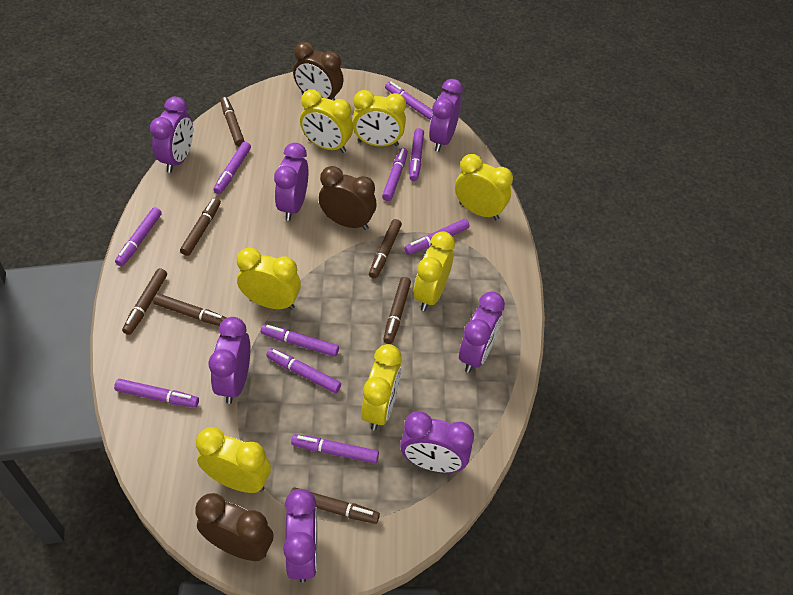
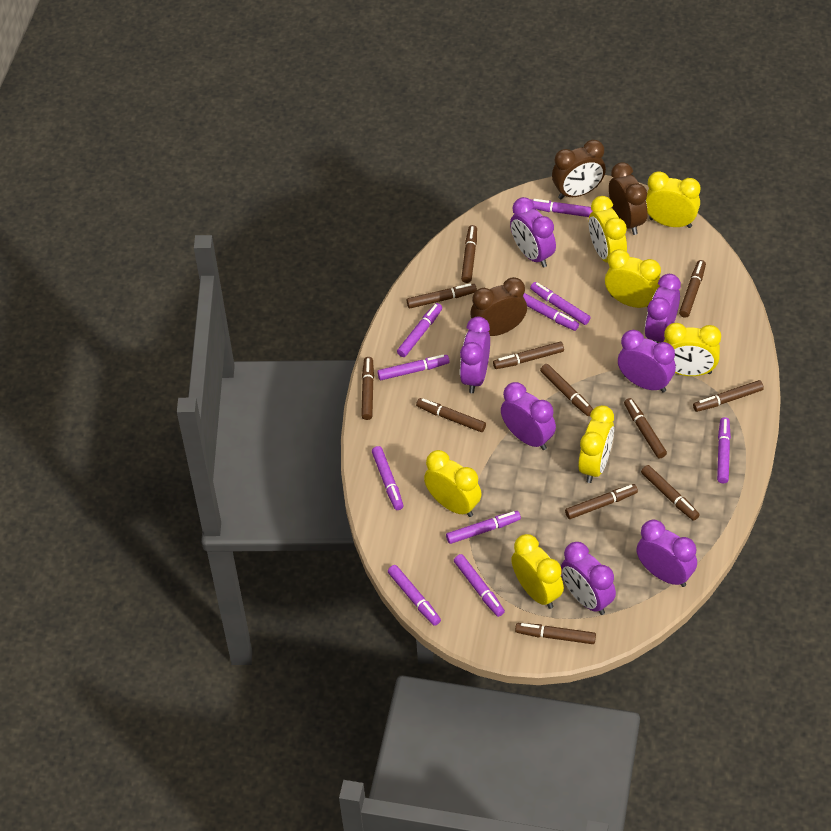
brown marker: 7 -> 12

